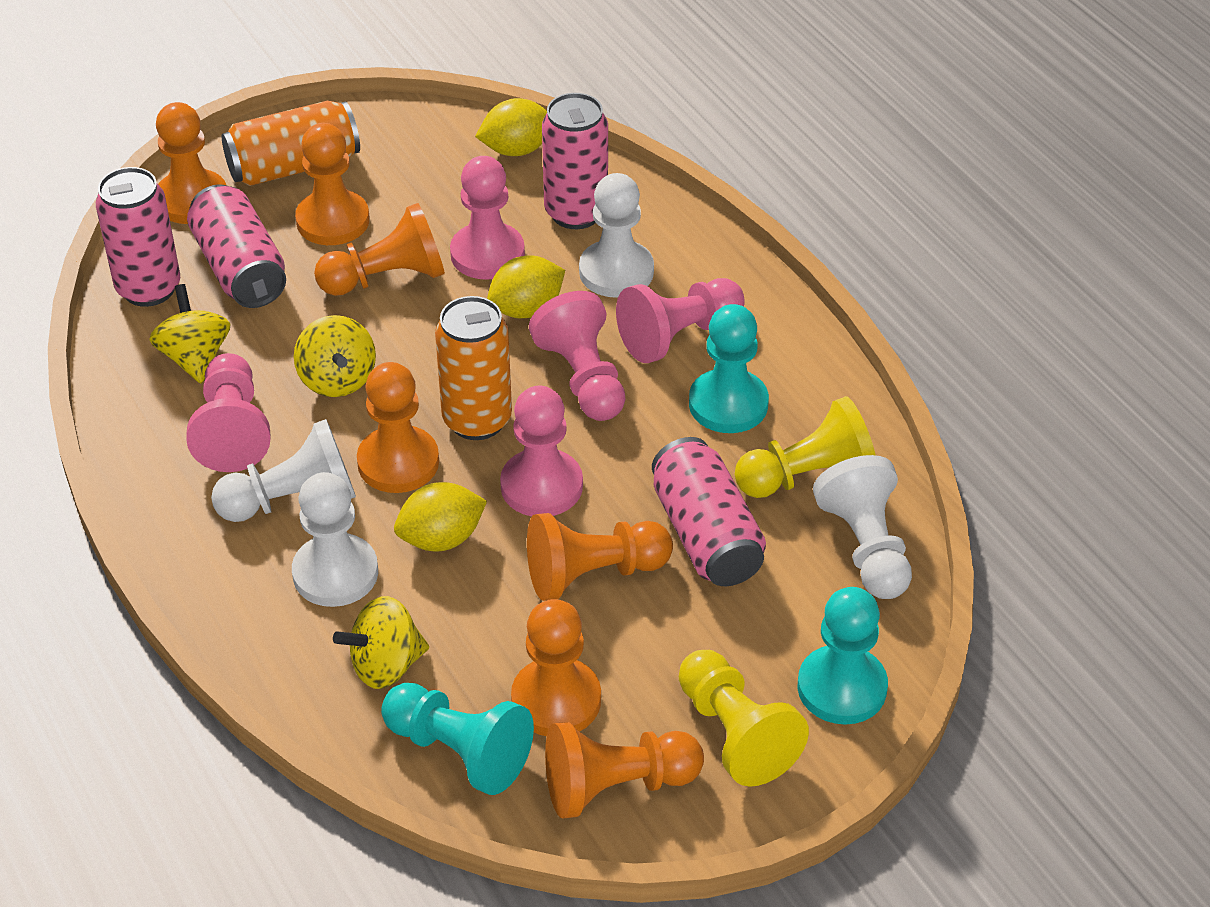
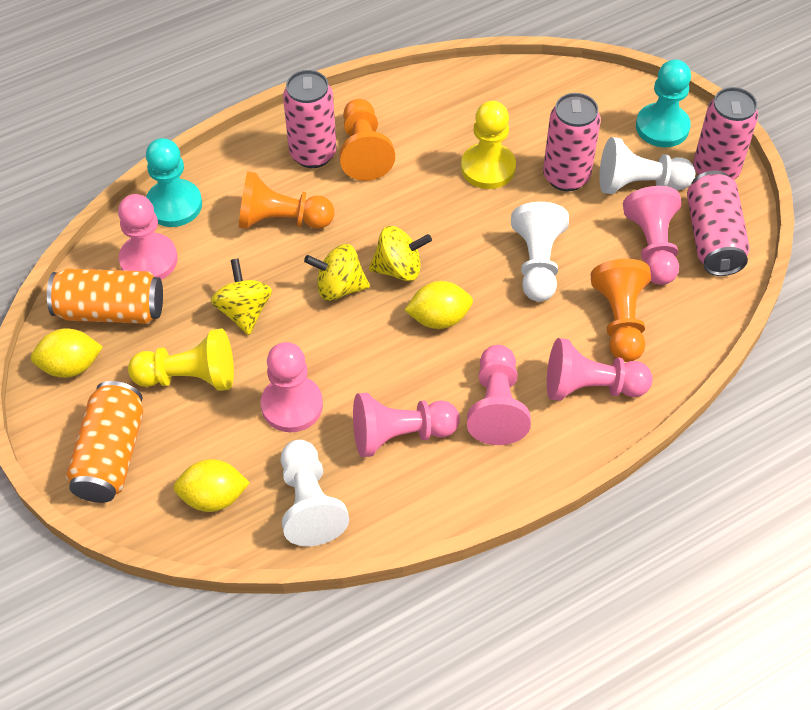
orange pawn: 7 -> 3
pink pawn: 5 -> 6
turquoise pawn: 3 -> 2
white pawn: 4 -> 3

